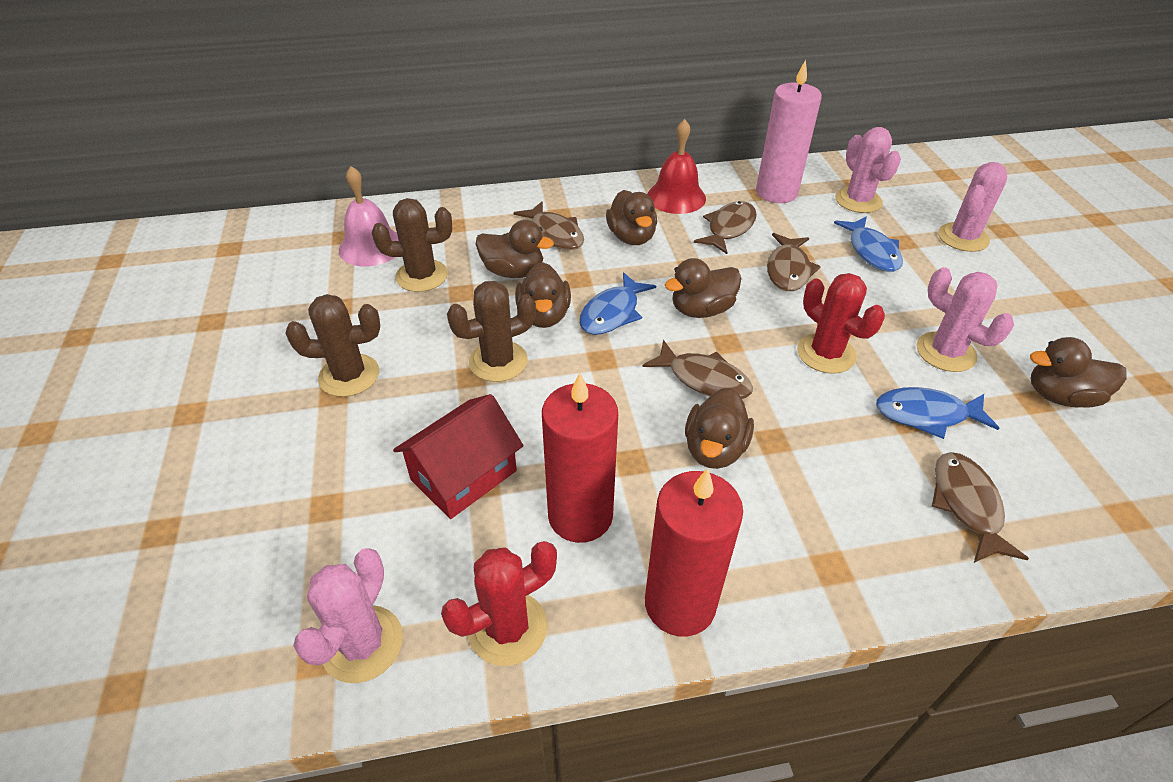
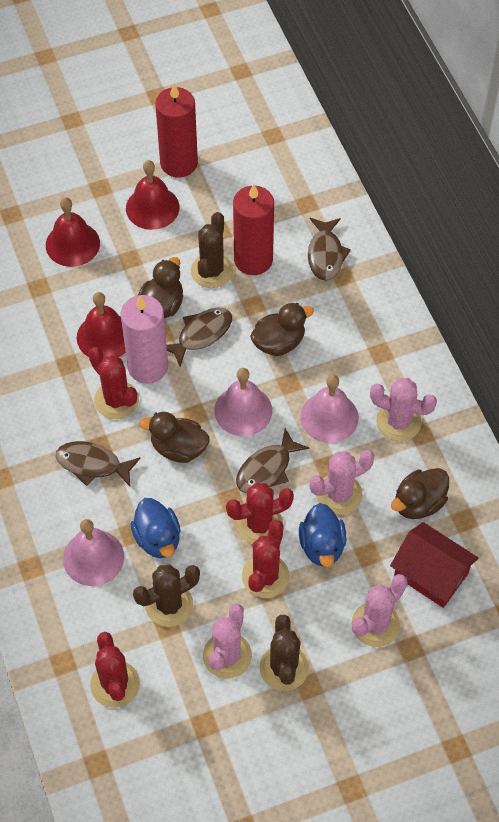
blue duck: 0 -> 2
blue fish: 3 -> 0
brown duck: 6 -> 4
brown fish: 5 -> 4
pink bell: 1 -> 3
red bell: 1 -> 3
red cactus: 2 -> 4

